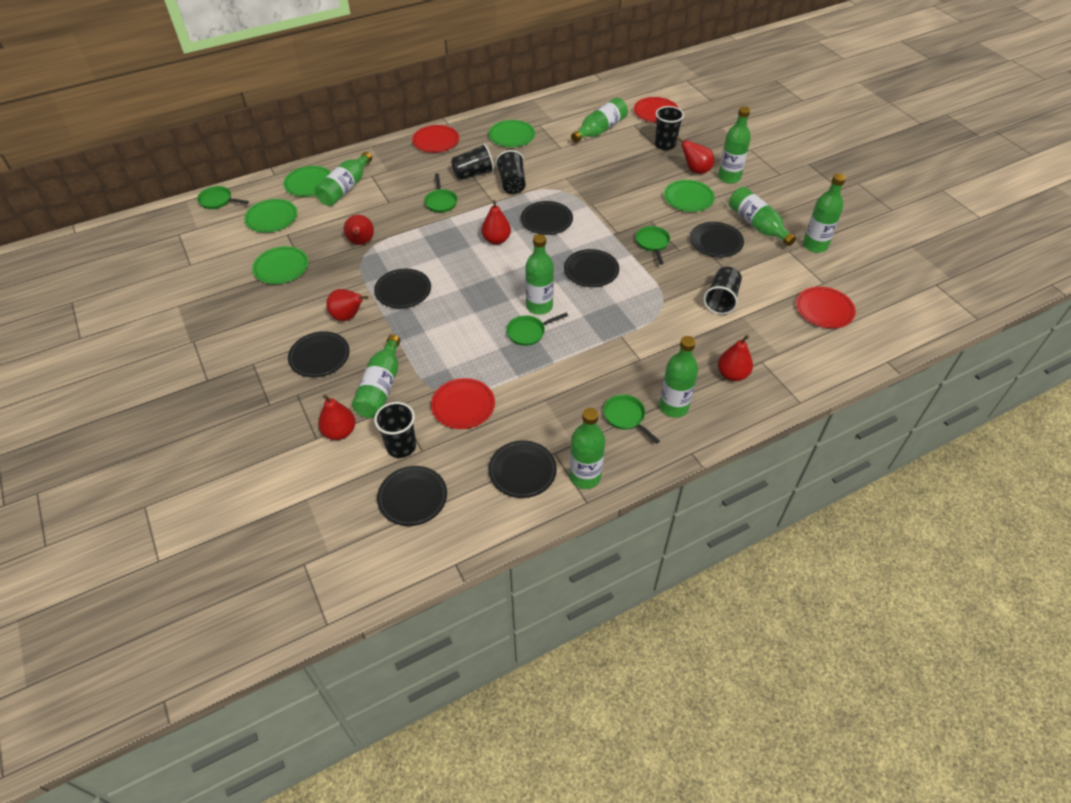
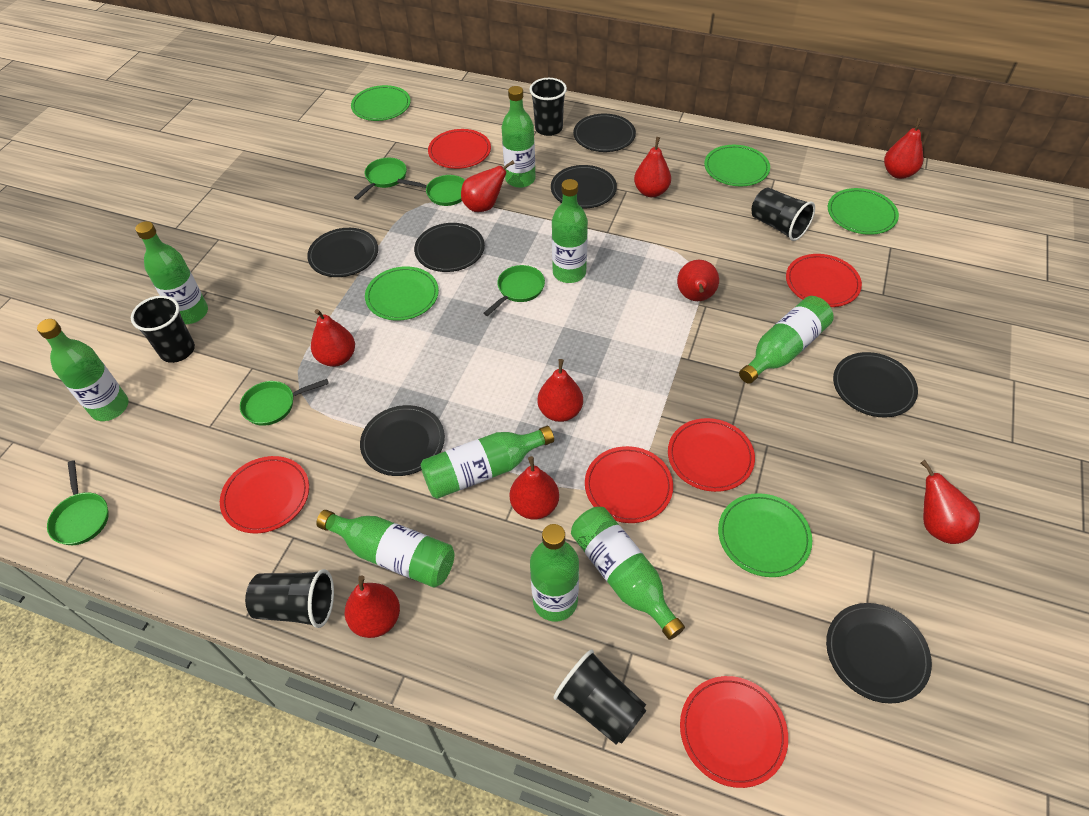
red pear: 6 -> 9
red plate: 4 -> 6

